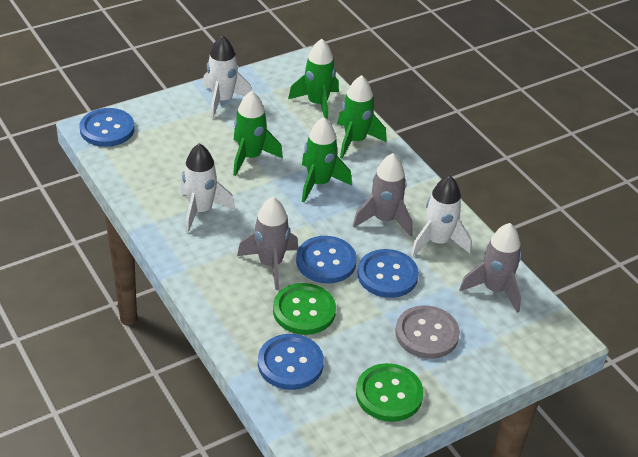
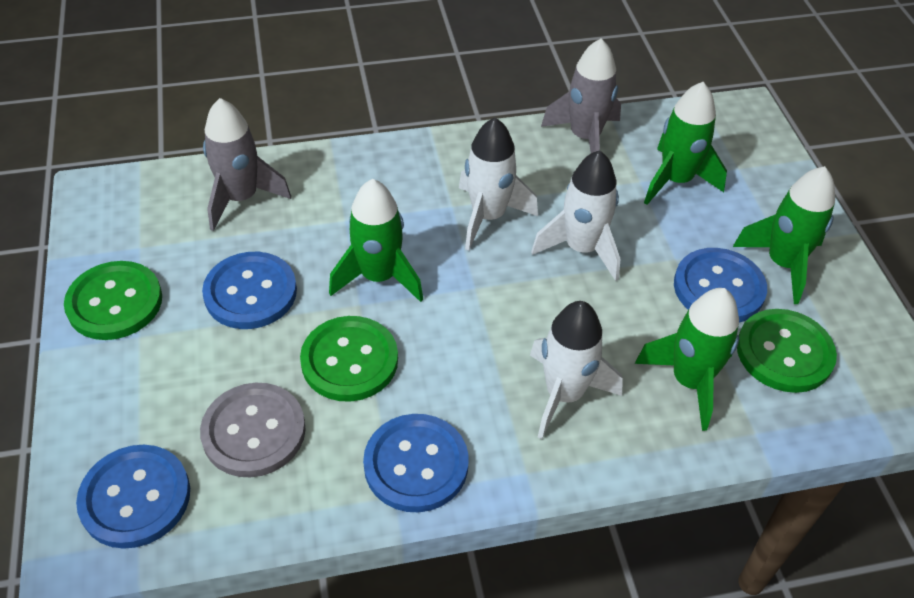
green button: 2 -> 3
grey rocket: 3 -> 2

